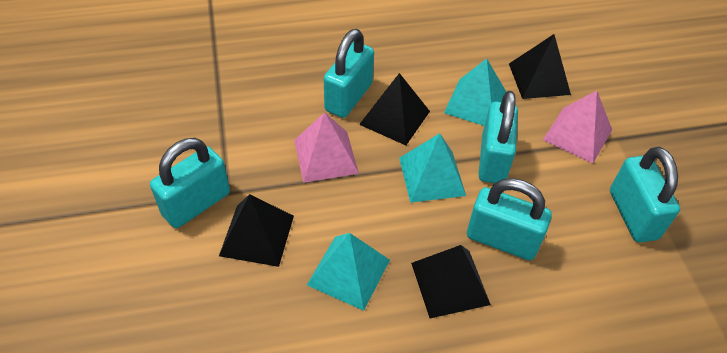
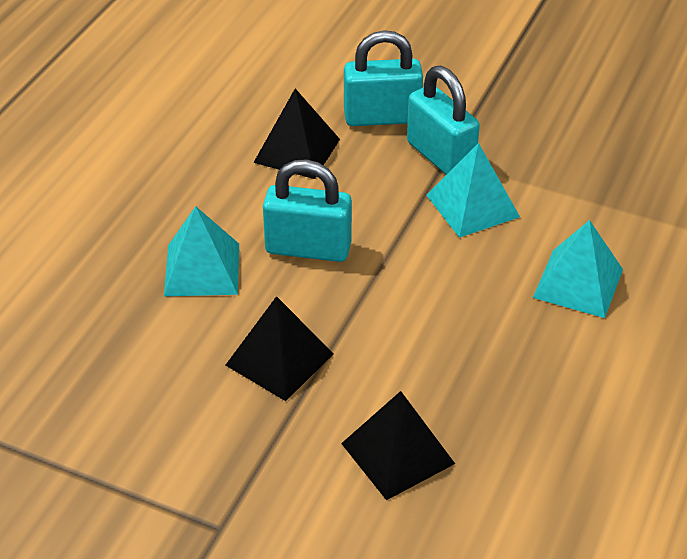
black pyramid: 4 -> 3
pink pyramid: 2 -> 0
turquoise padlock: 5 -> 3

